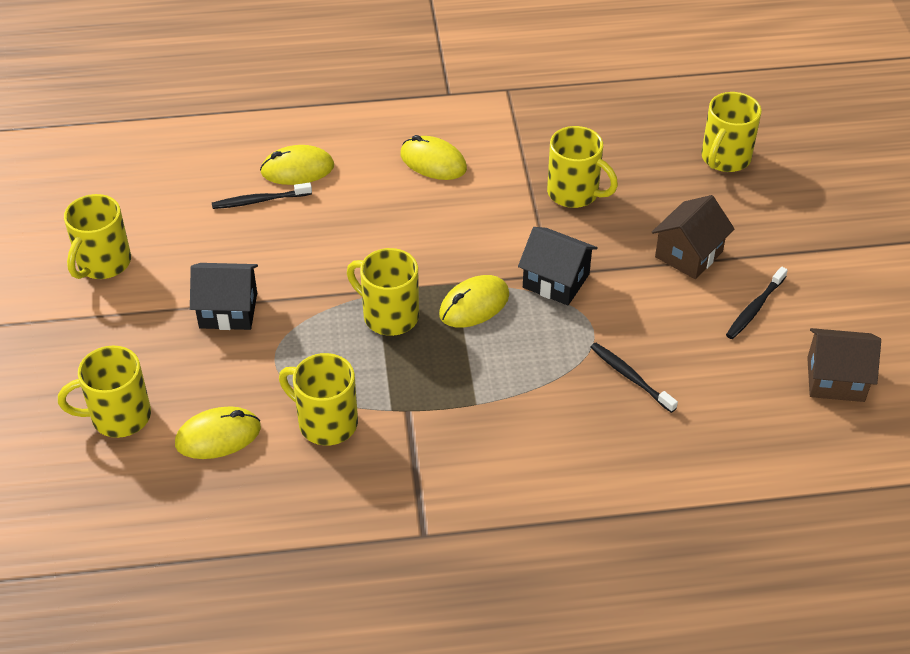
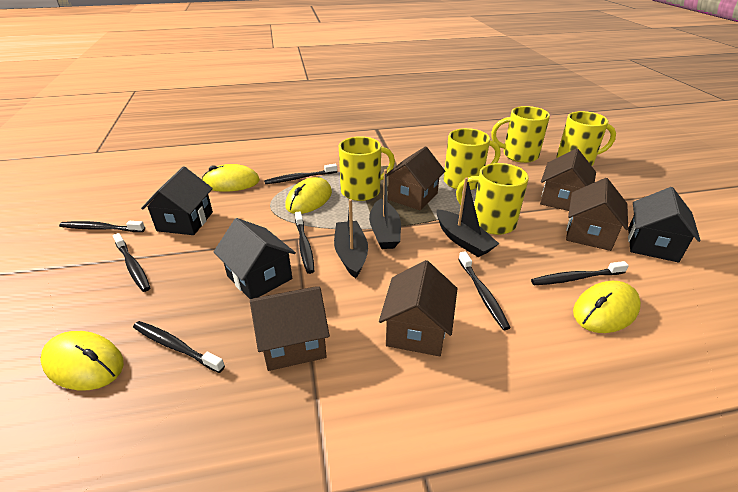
black boat: 0 -> 3
black house: 2 -> 3
black toothbrush: 3 -> 7
brown house: 2 -> 5
yellow mug: 6 -> 5

